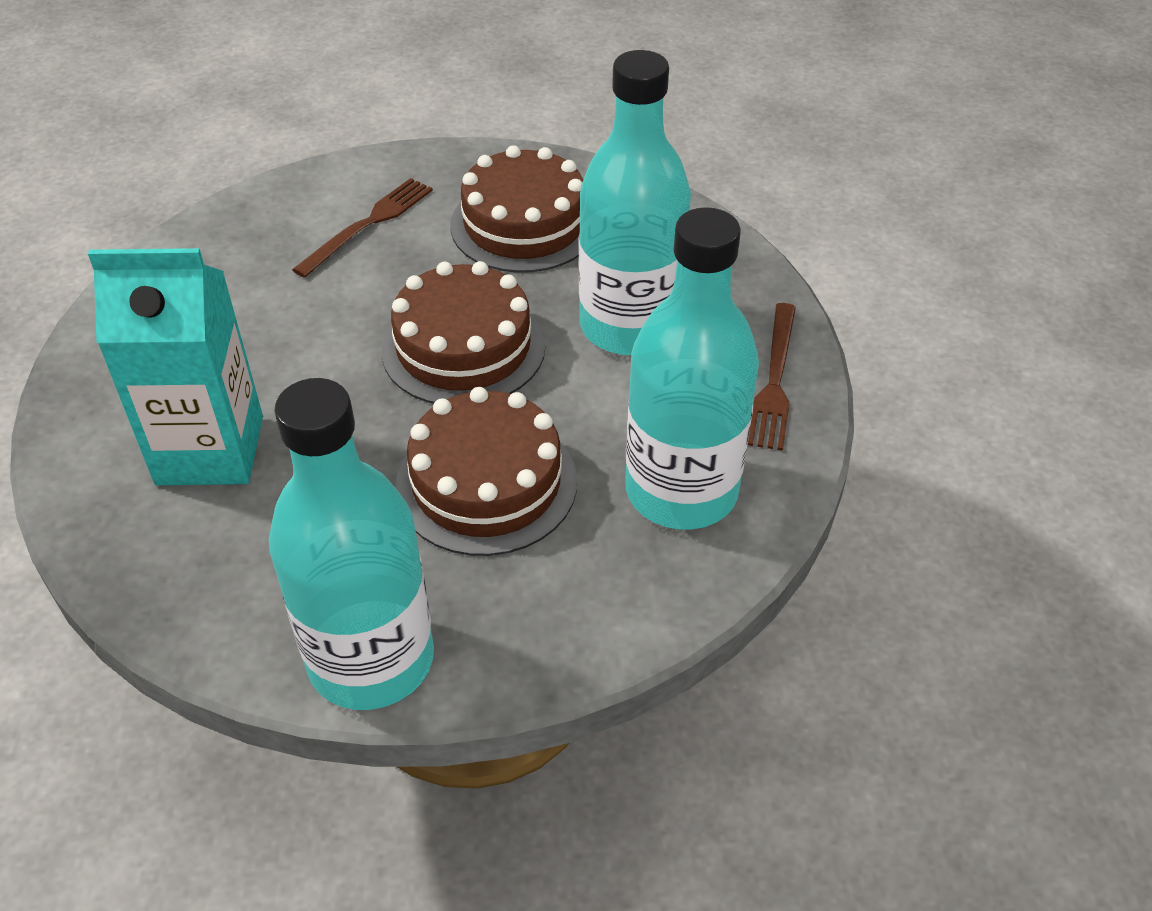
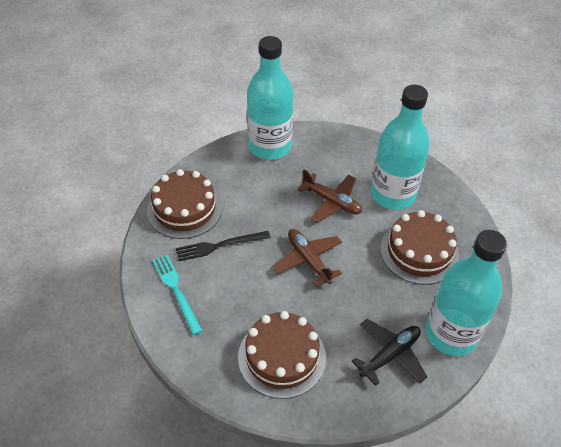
black fork: 0 -> 1
black plane: 0 -> 1
brown fork: 2 -> 0
brown plane: 0 -> 2
turquoise carton: 1 -> 0
turquoise fork: 0 -> 1

